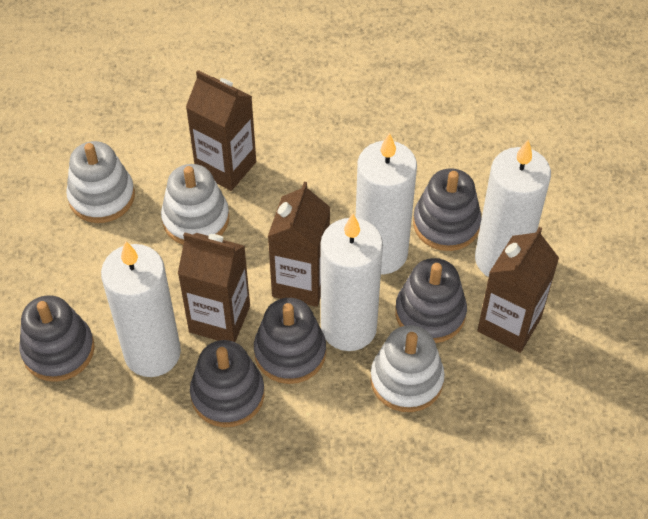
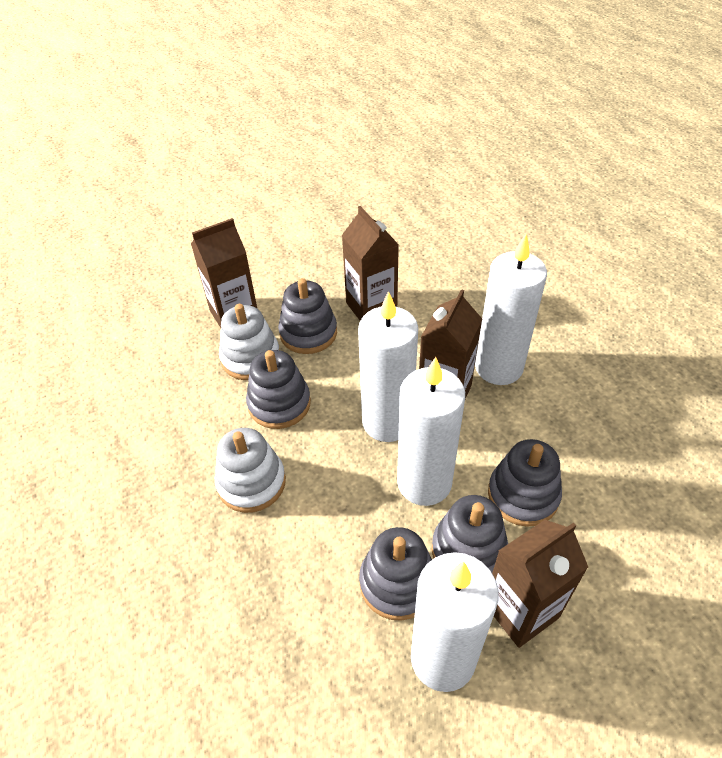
white stacking toy: 3 -> 2

